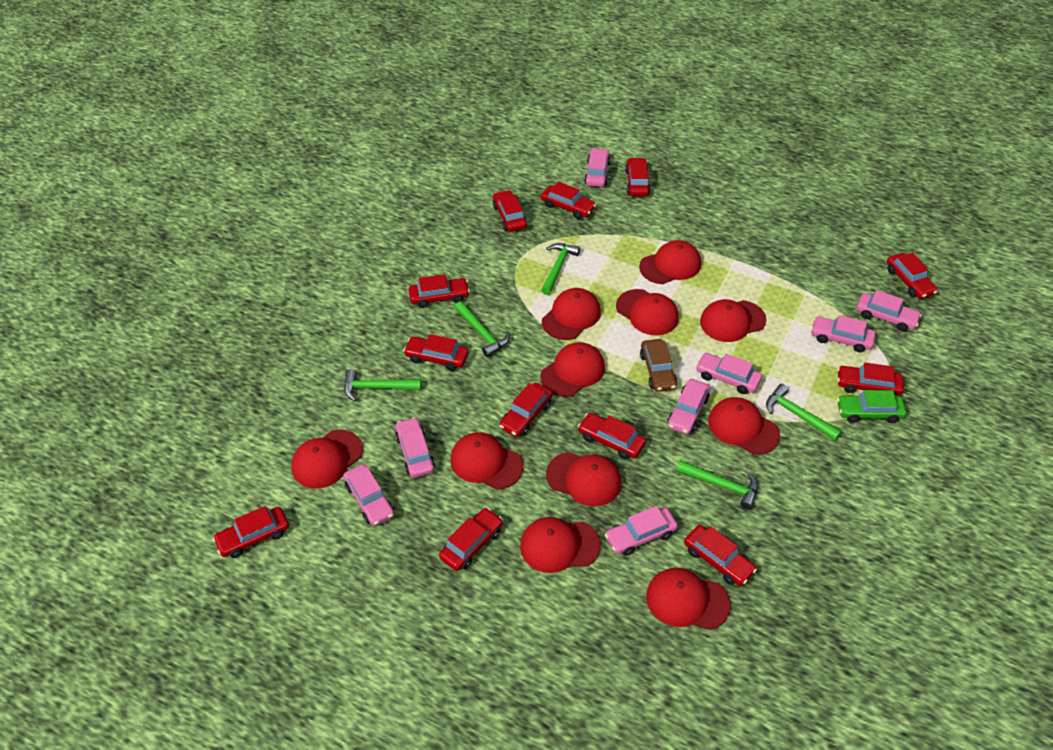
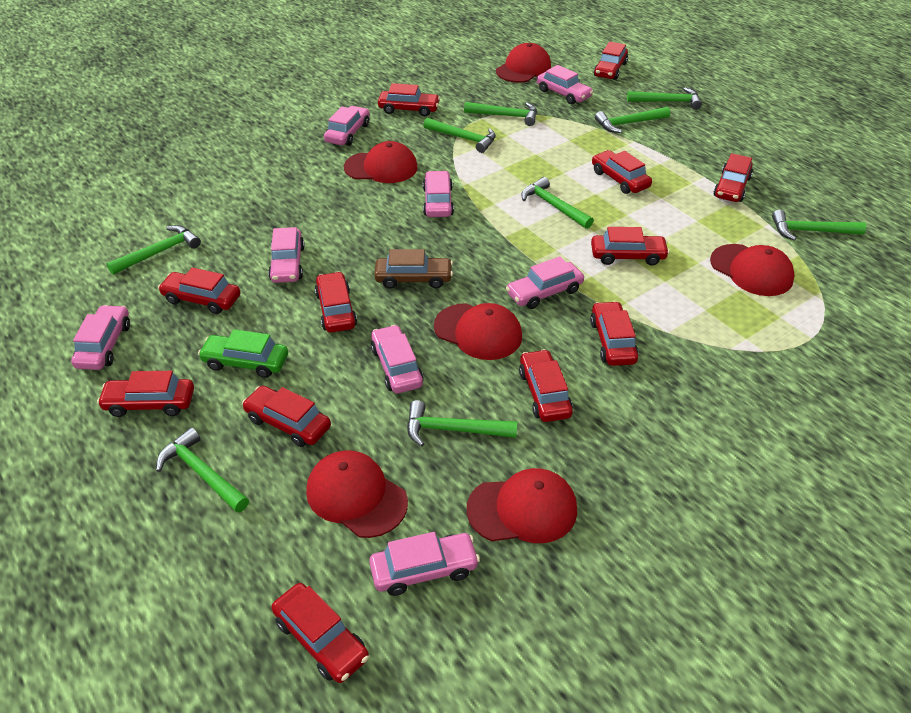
green hammer: 5 -> 9
red cap: 11 -> 6

